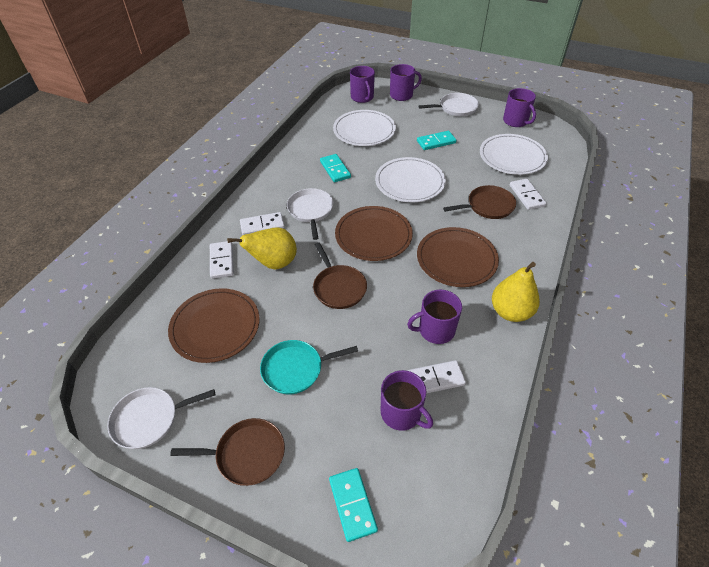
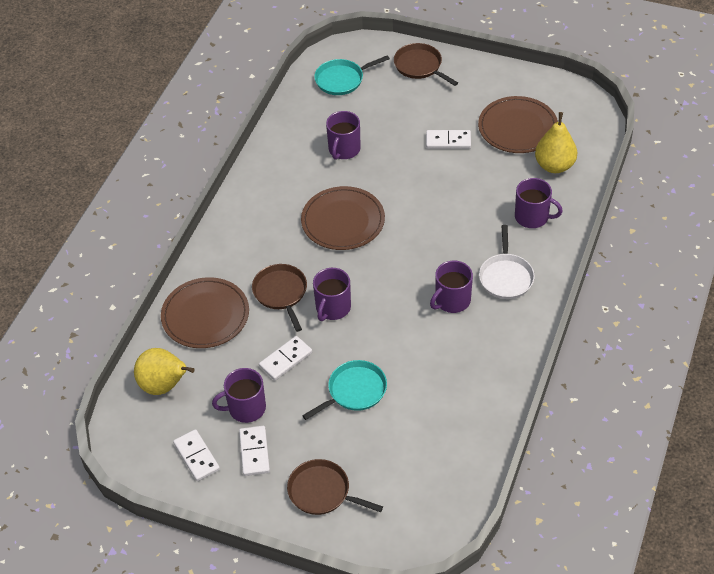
turquoise domino: 3 -> 0
turquoise pan: 1 -> 2
white pan: 3 -> 1
white plate: 3 -> 0

